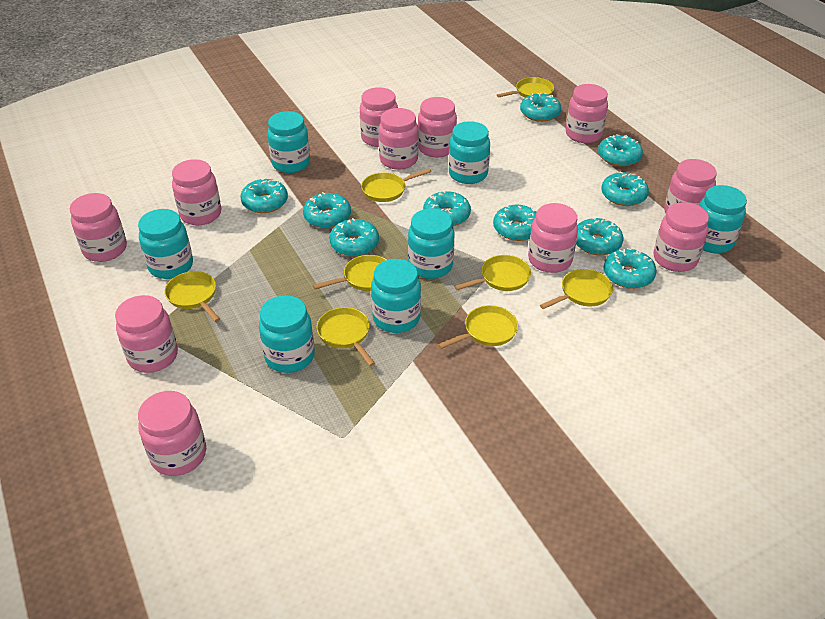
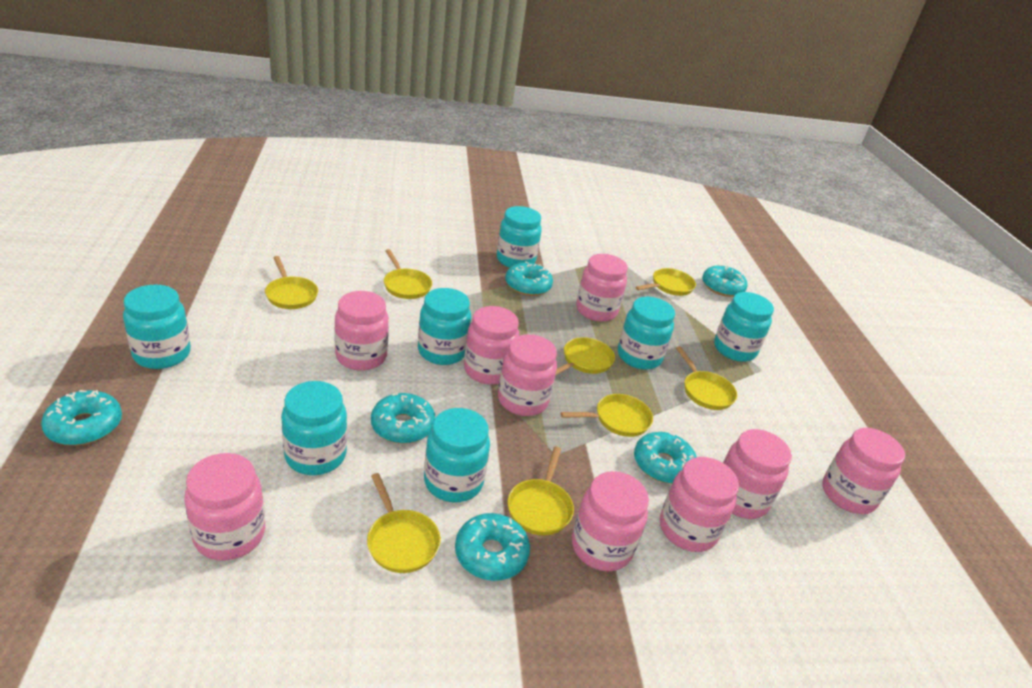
pink jar: 11 -> 9
turquoise donut: 10 -> 6

